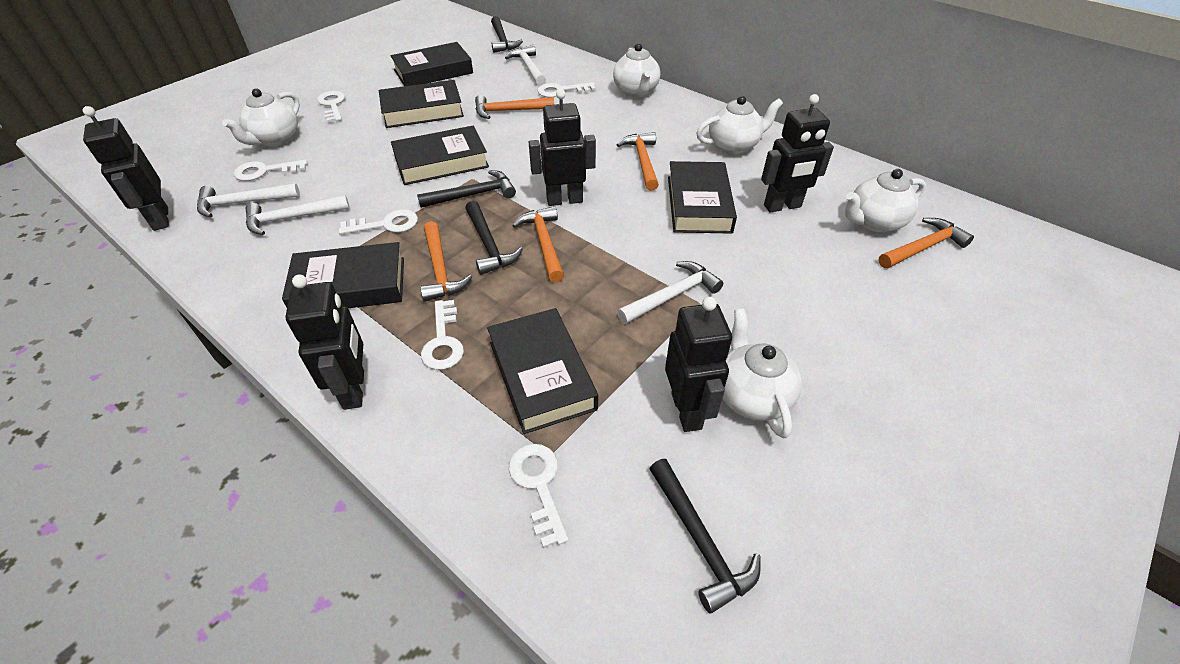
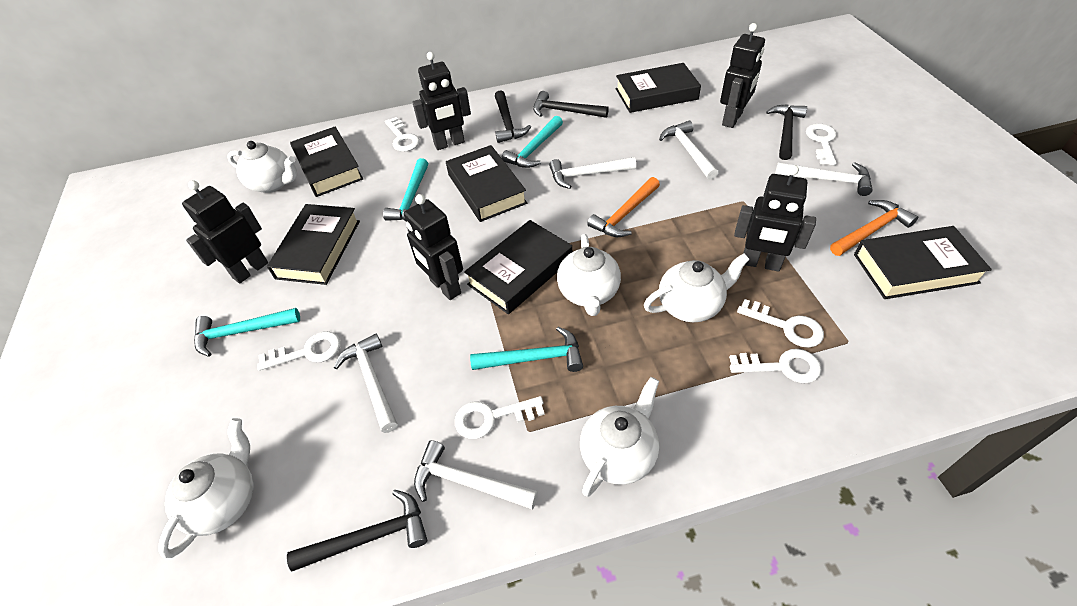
orange hammer: 5 -> 2
turquoise hammer: 0 -> 4
white hammer: 4 -> 5

